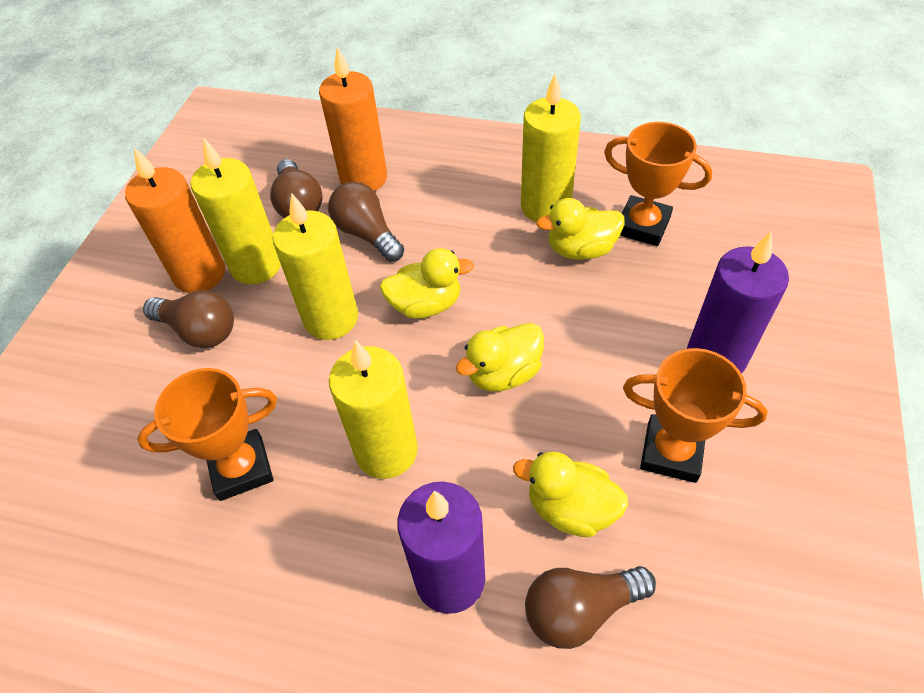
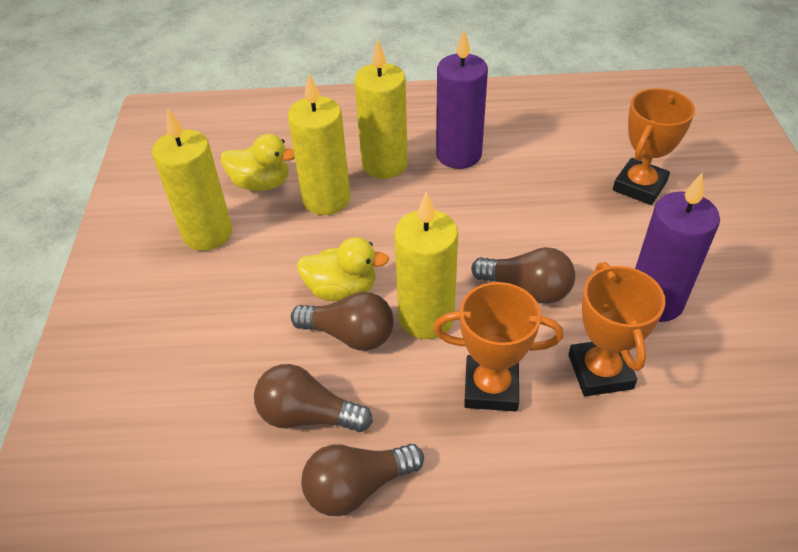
orange candle: 2 -> 0
yellow duck: 4 -> 2

